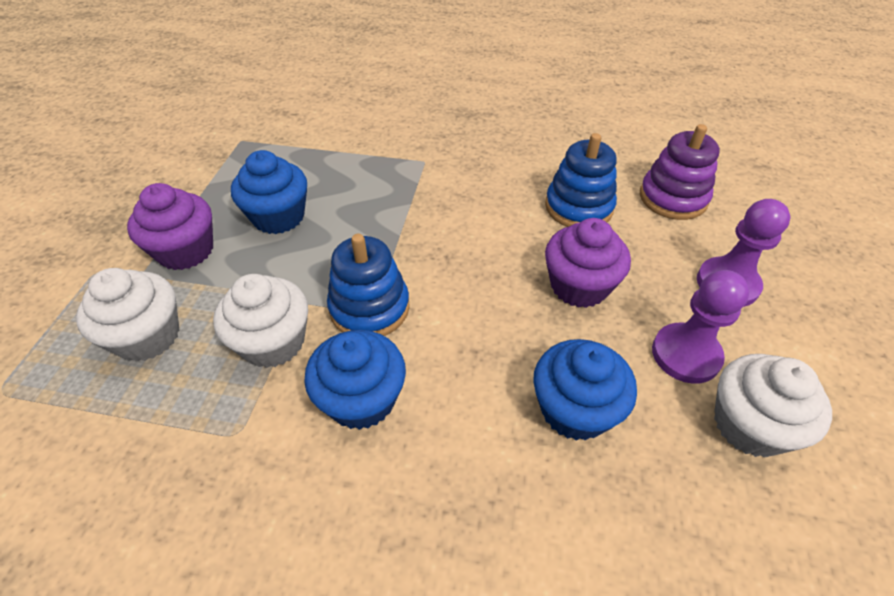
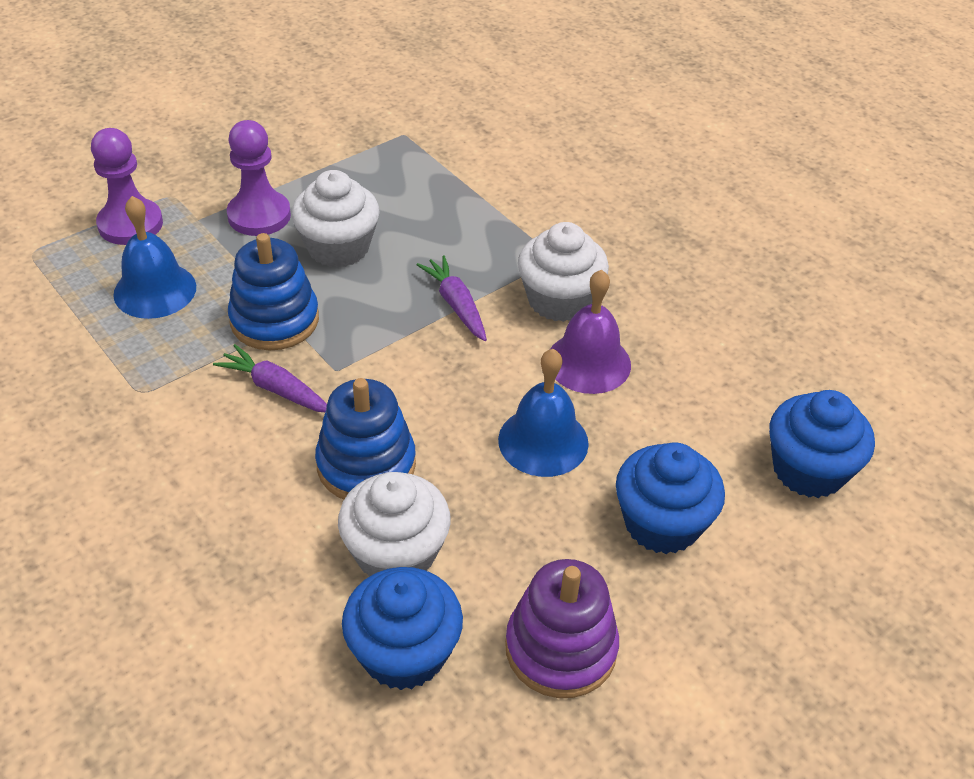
blue bell: 0 -> 2
purple bell: 0 -> 1
purple carrot: 0 -> 2
purple cupcake: 2 -> 0

